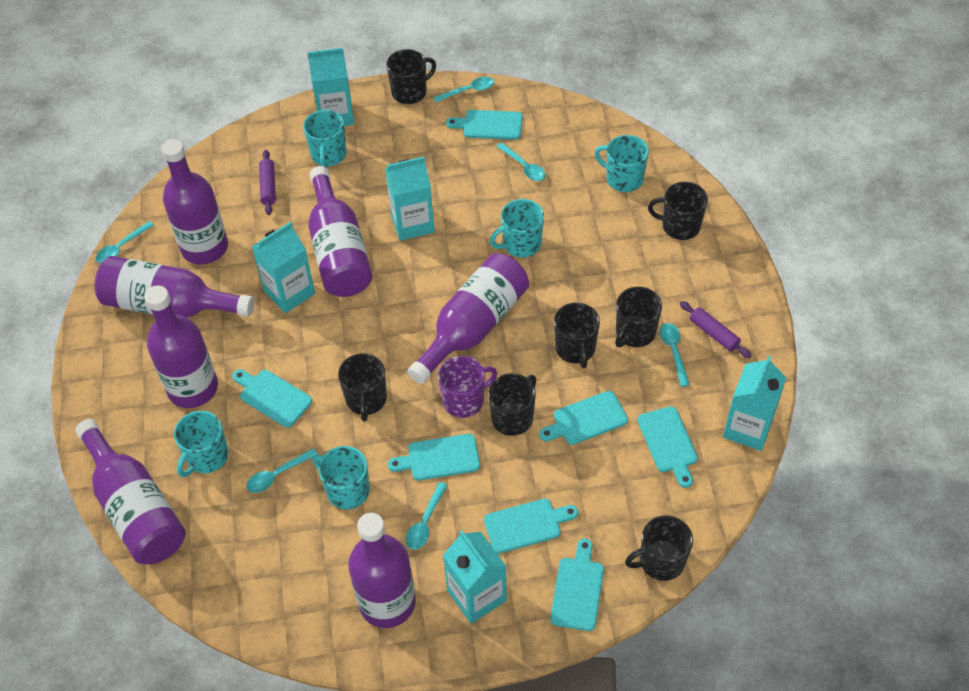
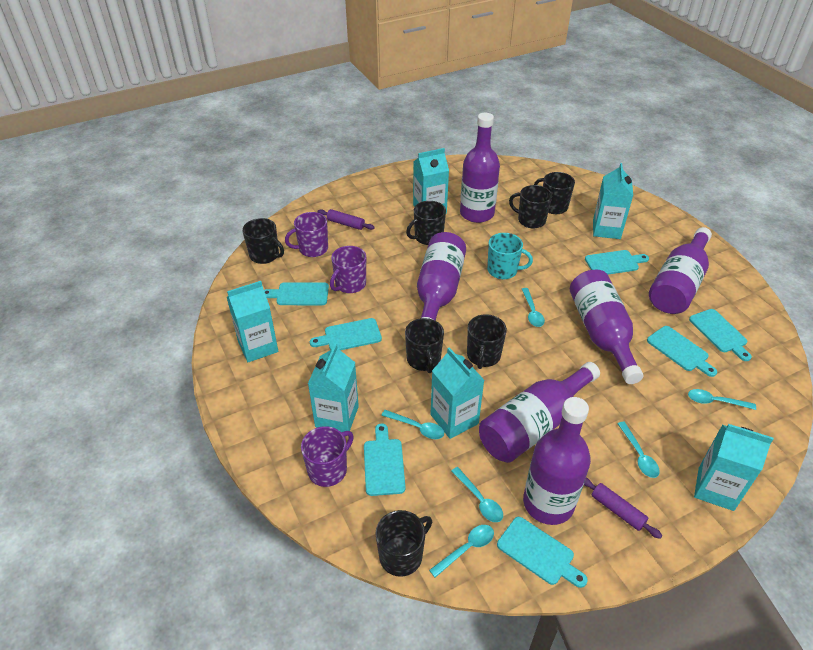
purple bottle: 7 -> 6
purple mug: 1 -> 3
turquoise carton: 5 -> 6
turquoise mug: 5 -> 1

